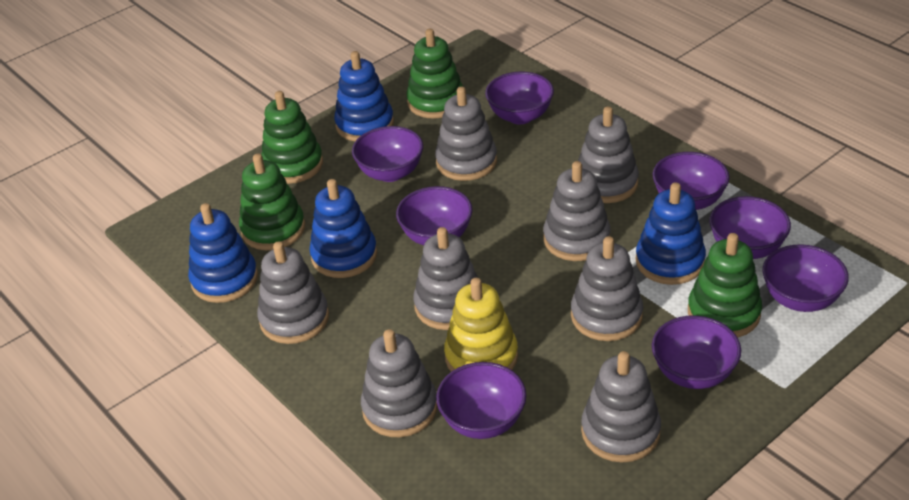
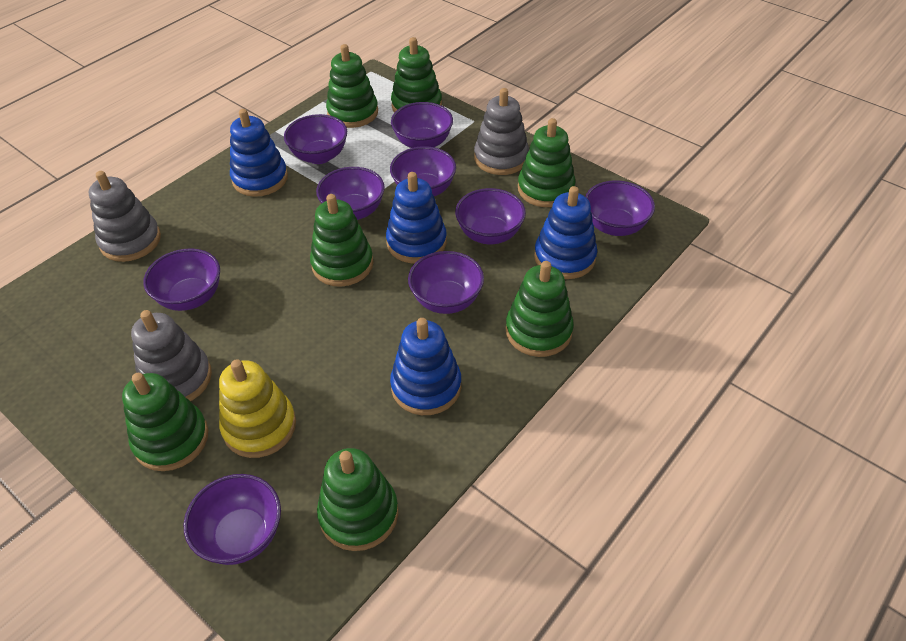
green stacking toy: 4 -> 7
grey stacking toy: 8 -> 3
purple bowl: 8 -> 9

